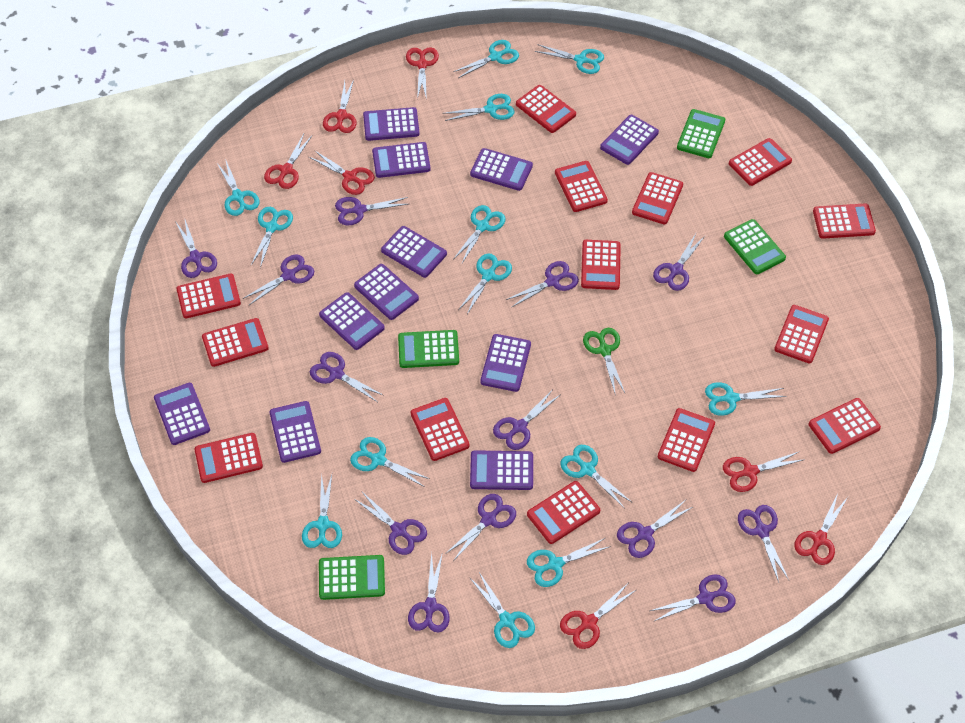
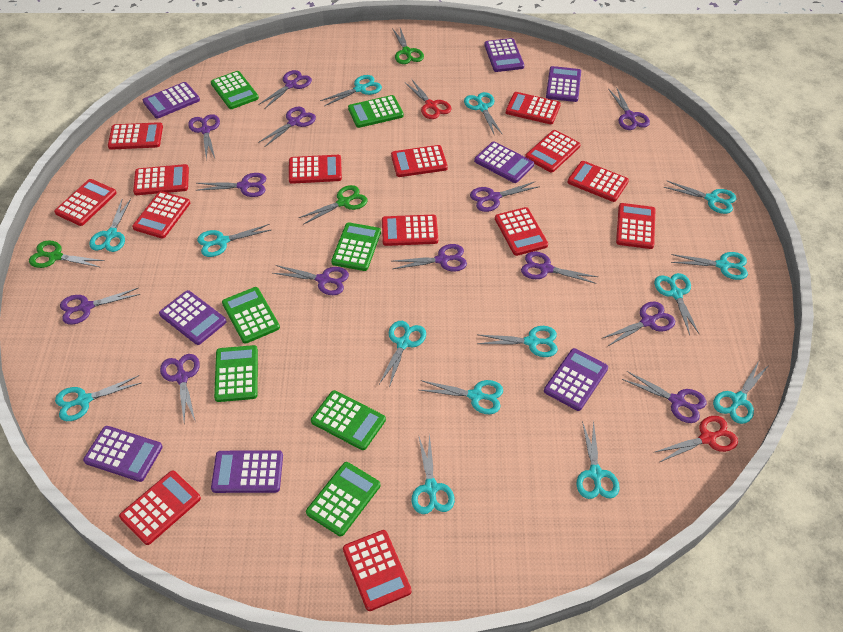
green calculator: 4 -> 7
green scissors: 1 -> 3
purple calculator: 11 -> 8
red scissors: 7 -> 2
turquoise scissors: 13 -> 14

